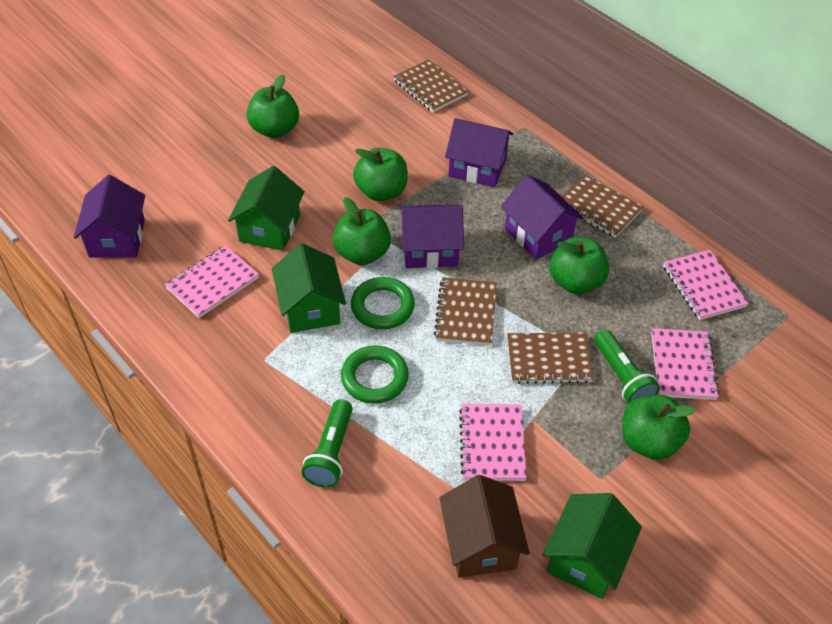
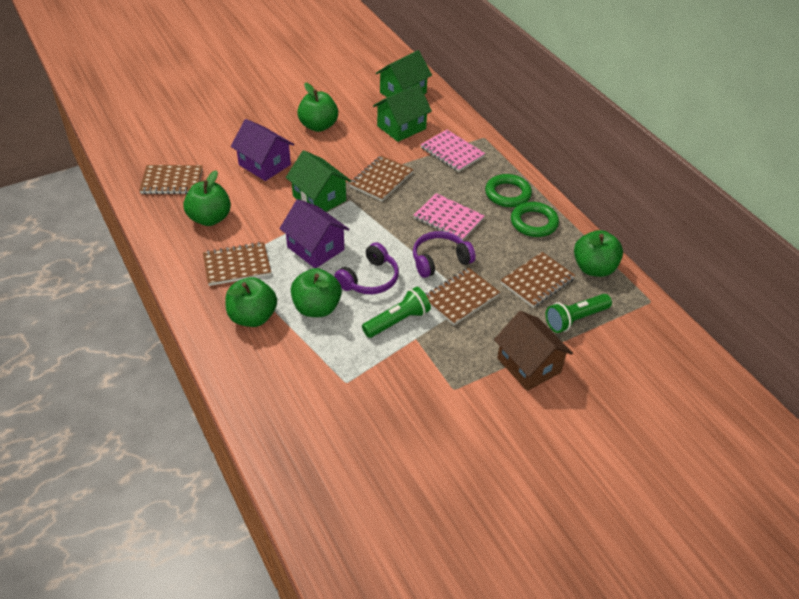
brown notebook: 4 -> 5
pink notebook: 4 -> 2
purple headphones: 0 -> 2
purple house: 4 -> 2

